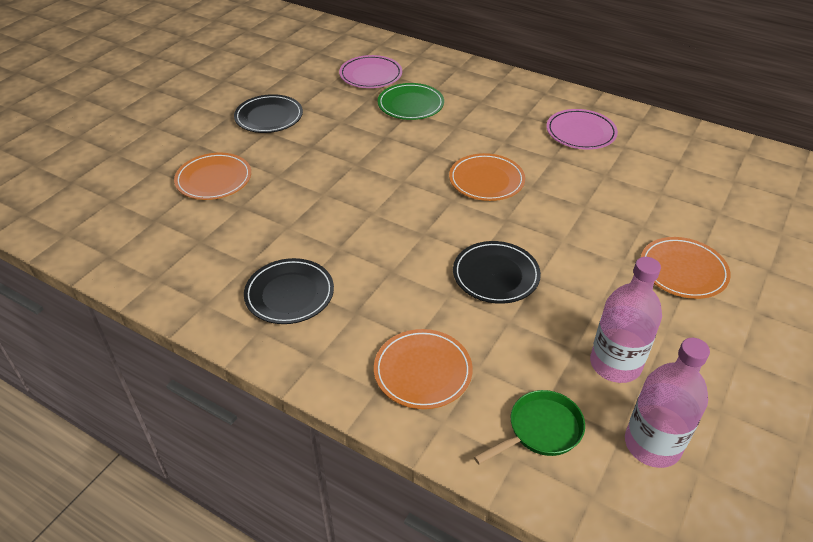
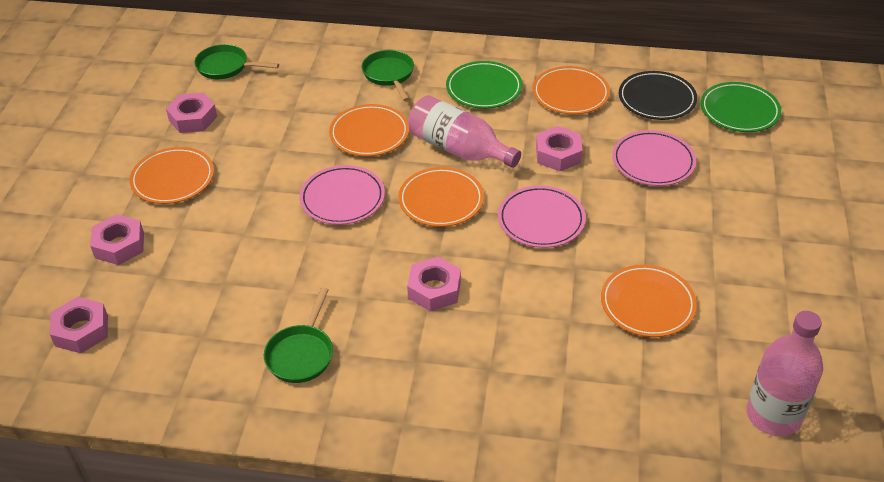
black plate: 3 -> 1
green pan: 1 -> 3
green plate: 1 -> 2
orange plate: 4 -> 5
pink nut: 0 -> 5
pink plate: 2 -> 3

